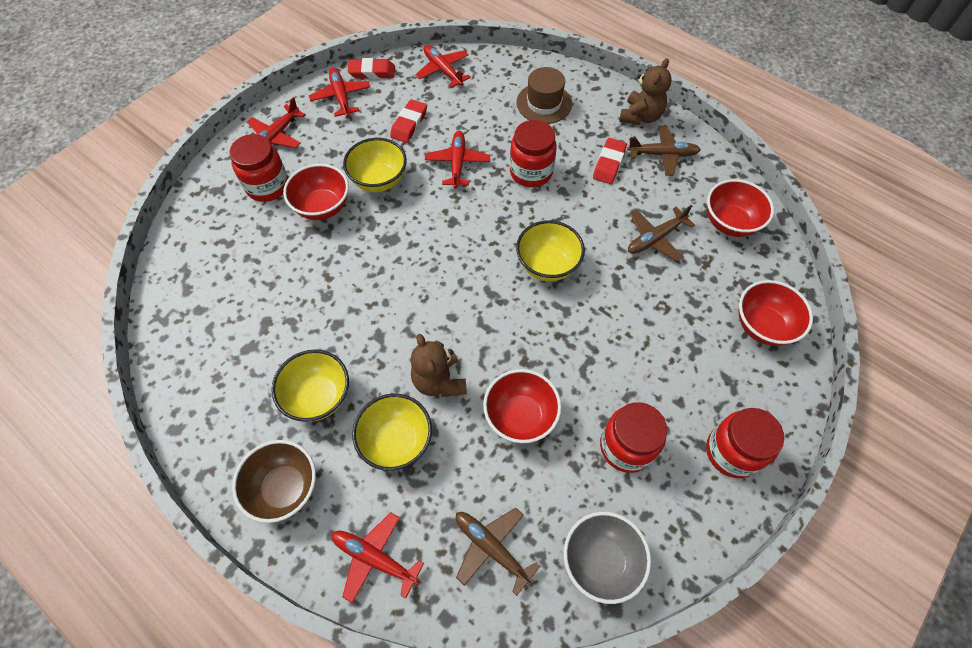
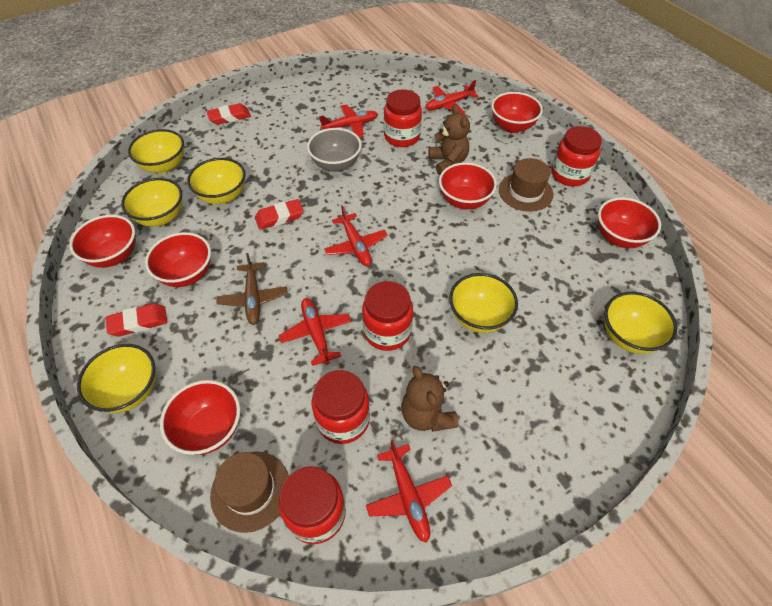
brown bowl: 1 -> 0
brown hat: 1 -> 2
brown plane: 3 -> 1
red bowl: 4 -> 6
red jar: 4 -> 5
yellow bowl: 4 -> 6

